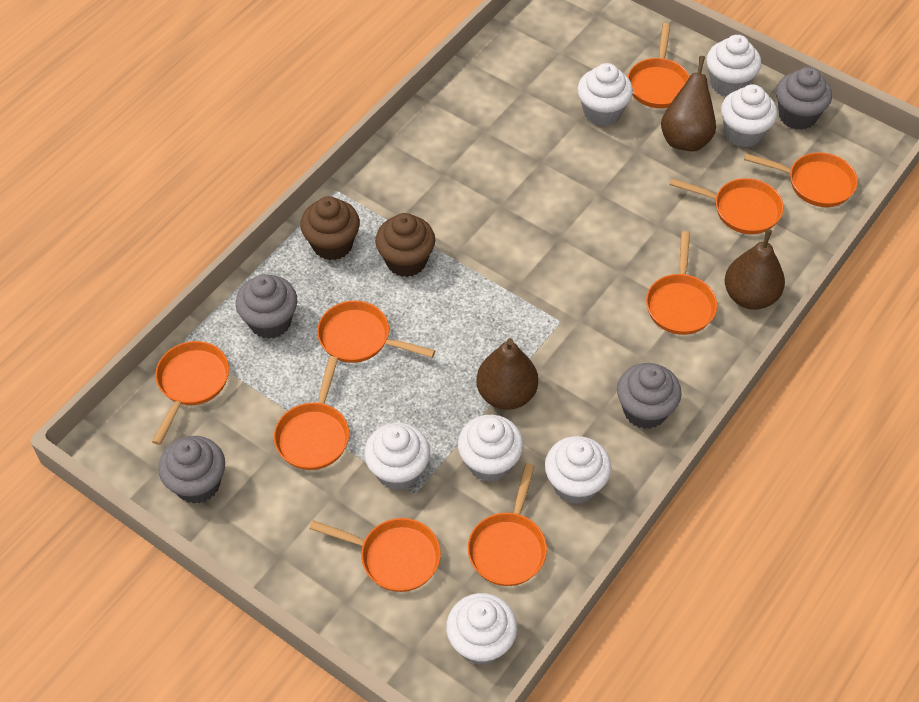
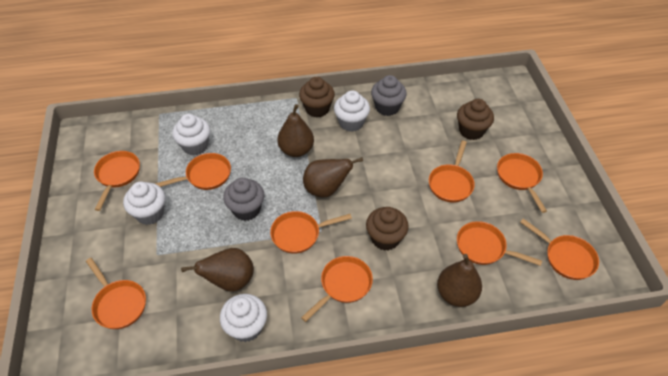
brown cupcake: 2 -> 3
brown pear: 3 -> 4
grey cupcake: 4 -> 2
white cupcake: 7 -> 4

